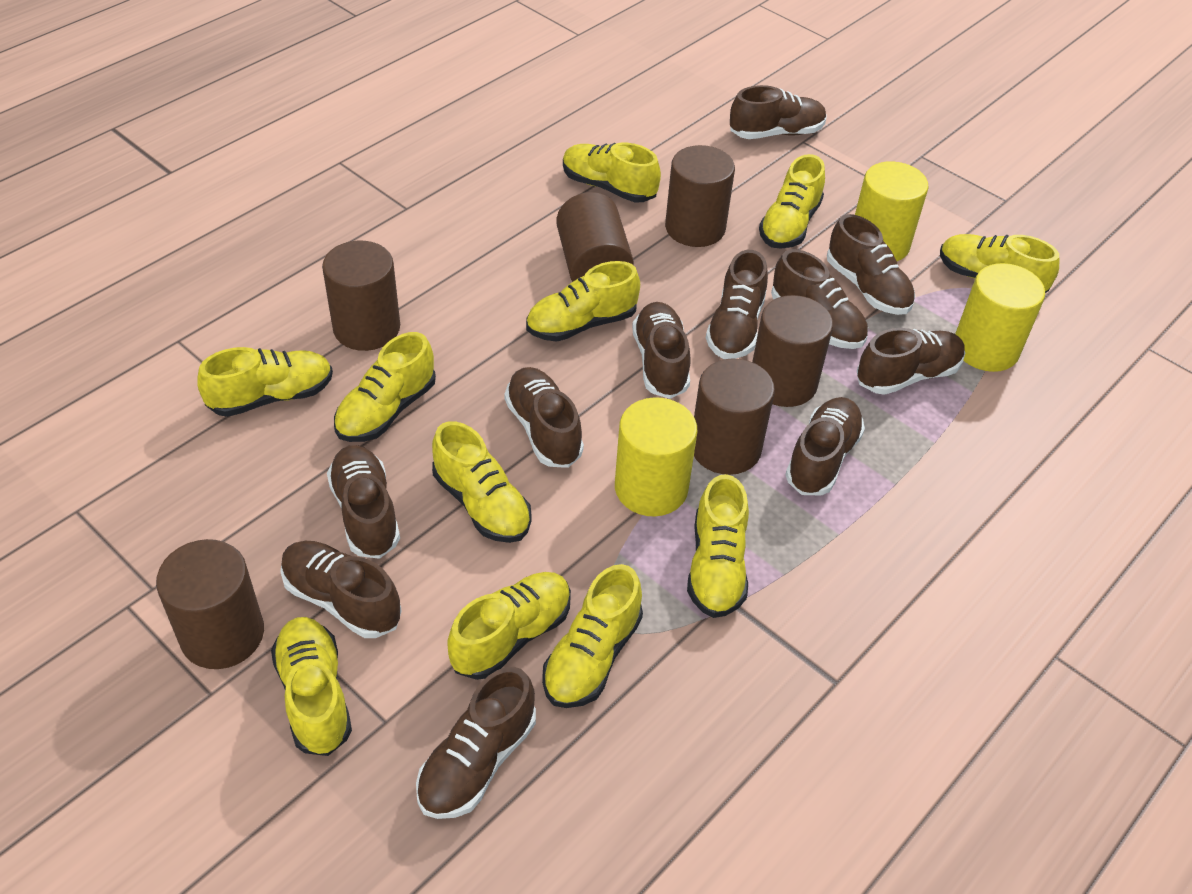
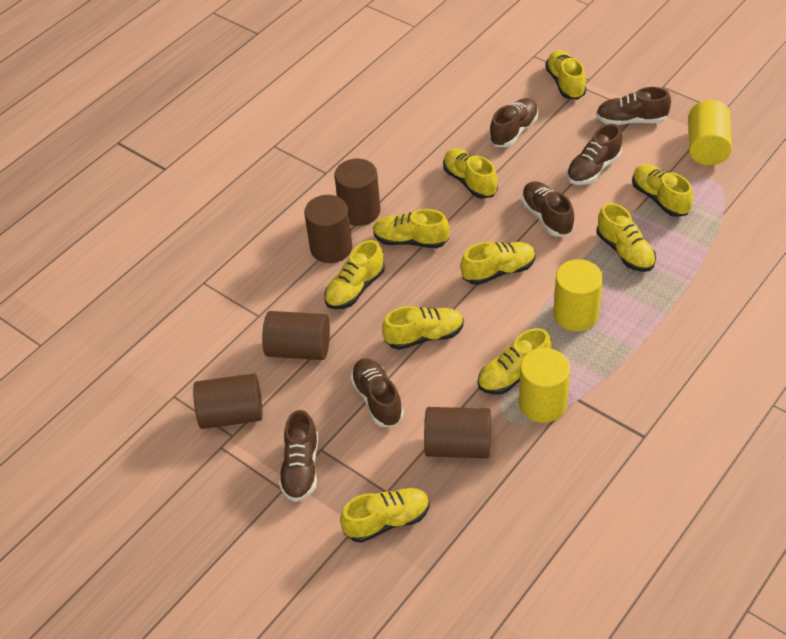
brown cylinder: 6 -> 5
brown shoe: 11 -> 6
yellow shoe: 11 -> 10

